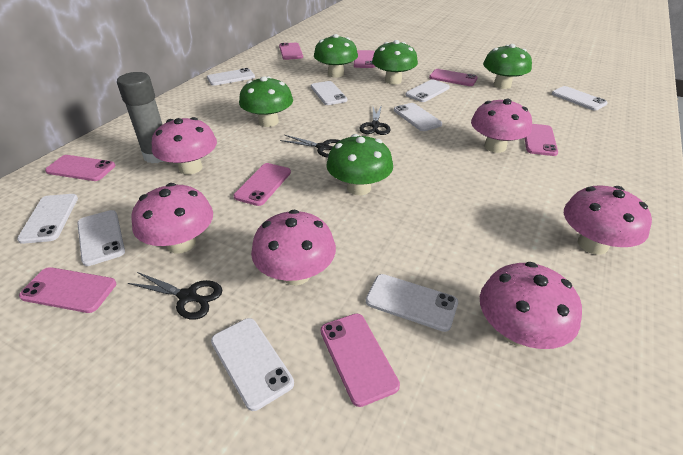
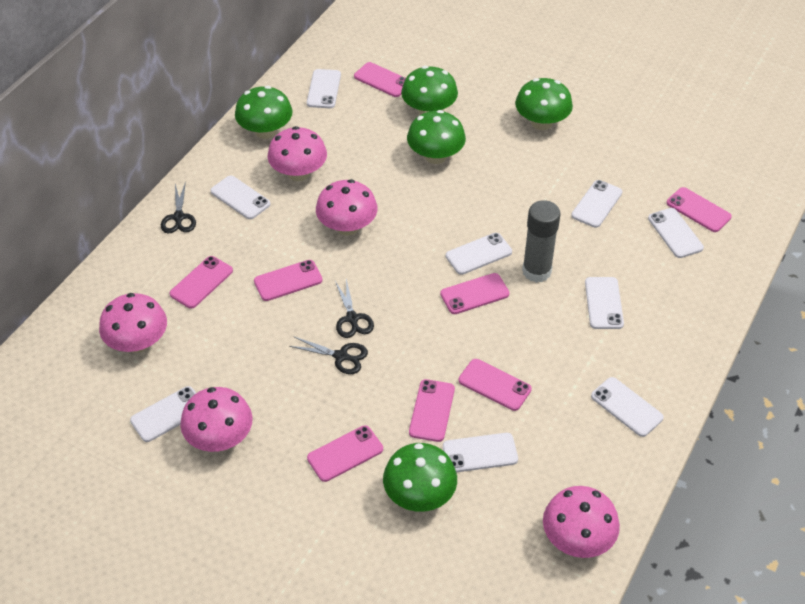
pink mushroom: 6 -> 5

